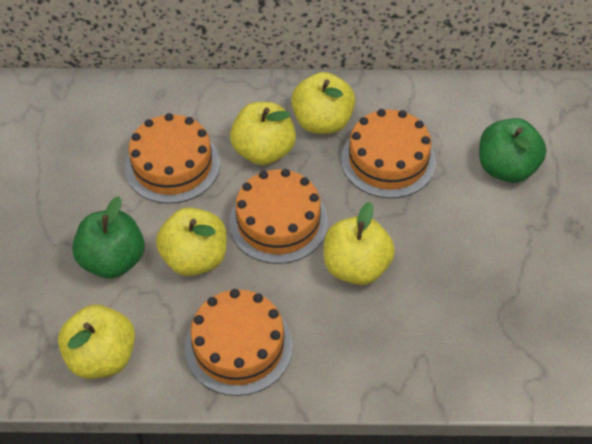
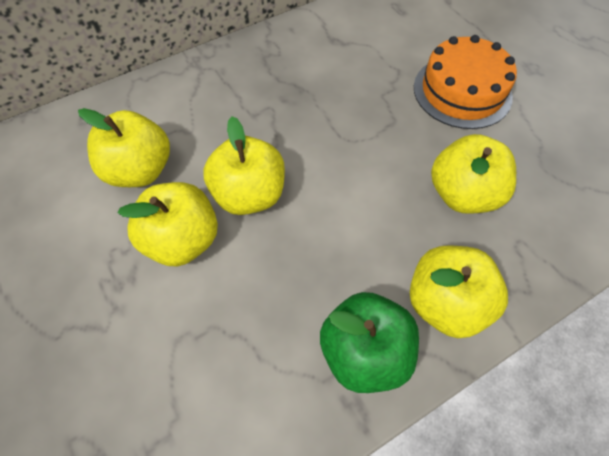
green apple: 2 -> 1
orange cake: 4 -> 1

